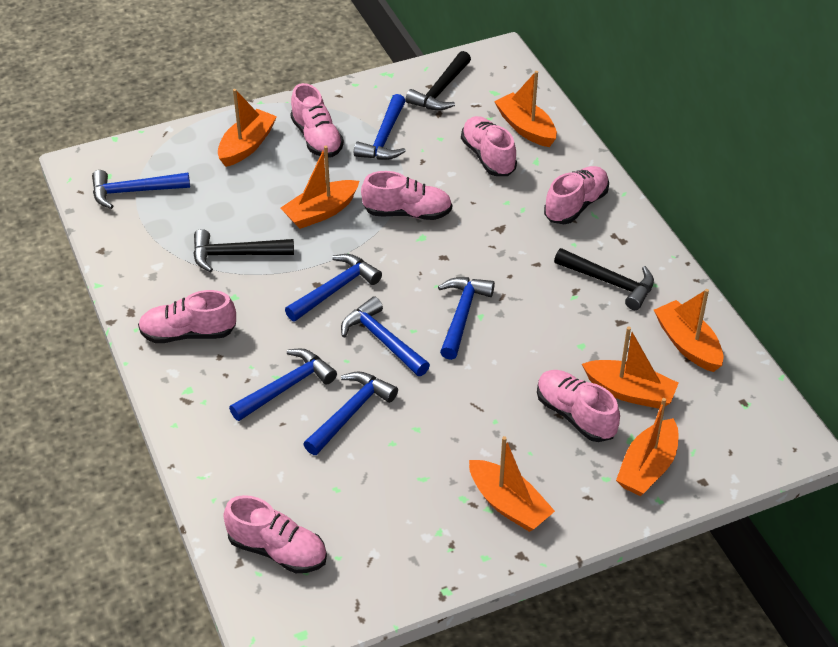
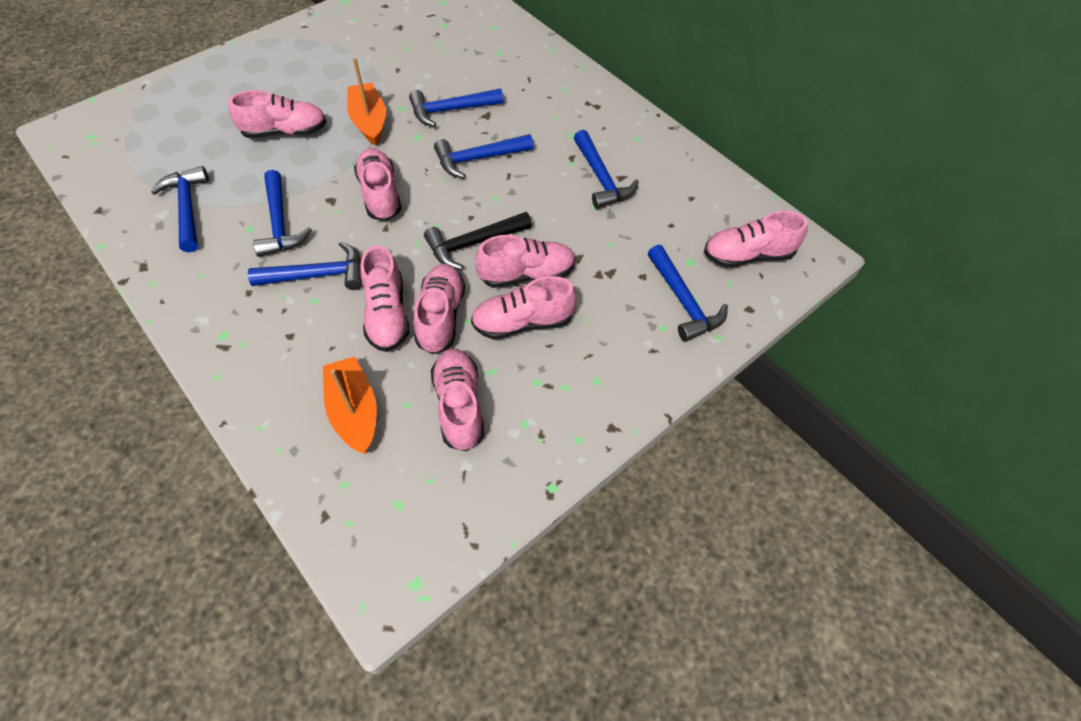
black hammer: 3 -> 1
orange boat: 7 -> 2
pink shoe: 7 -> 8

